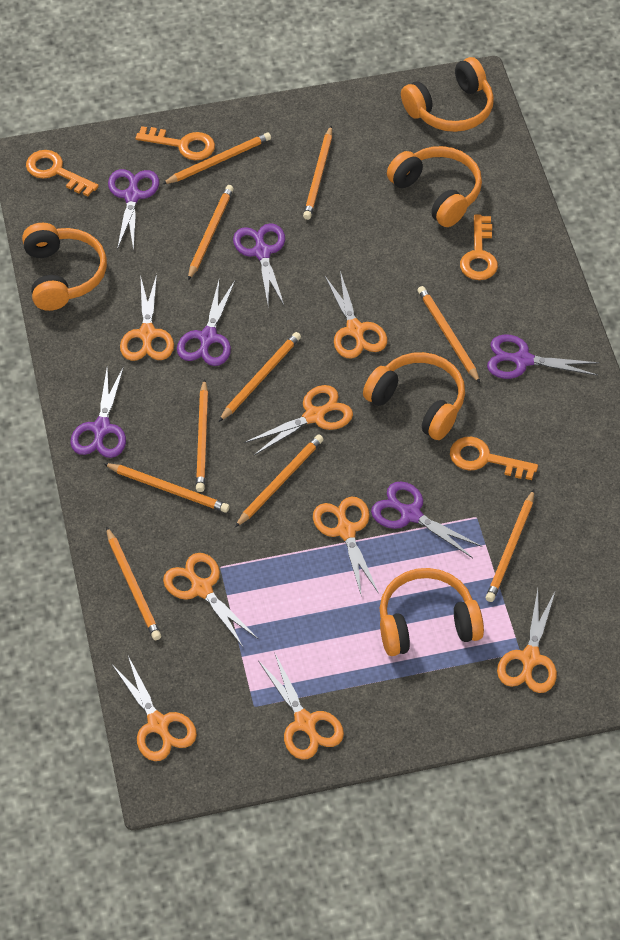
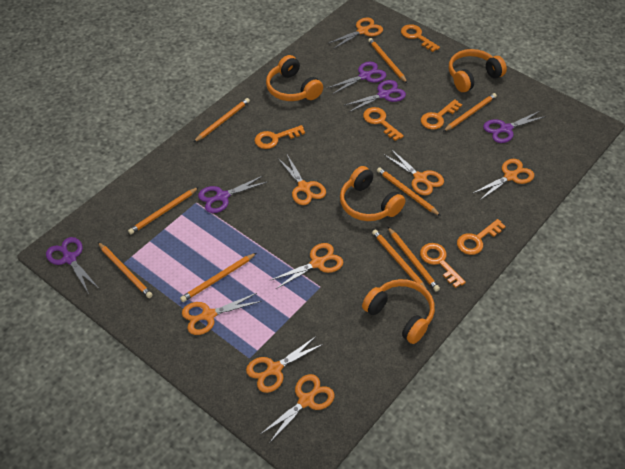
orange headphones: 5 -> 4
orange key: 4 -> 6
orange pencil: 10 -> 9
purple scissors: 6 -> 5

